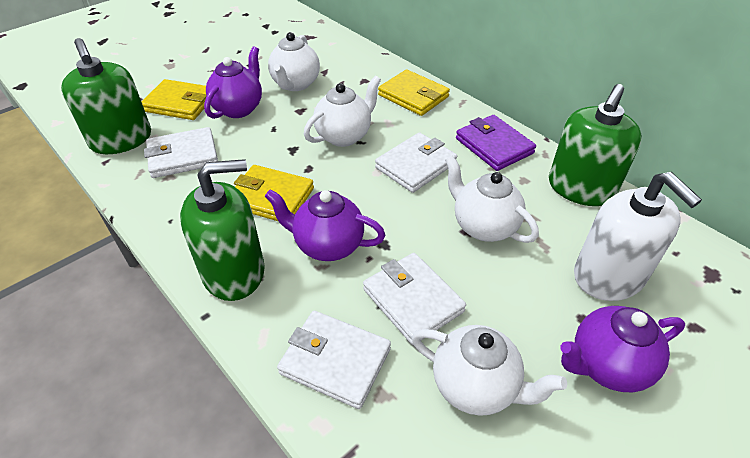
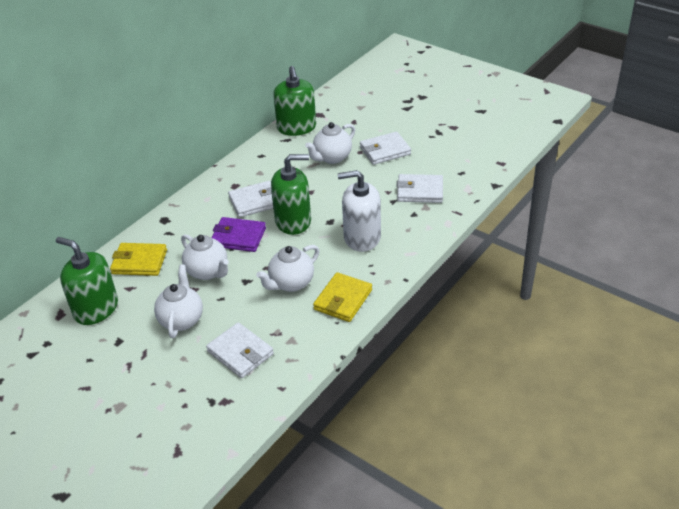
purple teapot: 3 -> 0
yellow wallet: 3 -> 2

